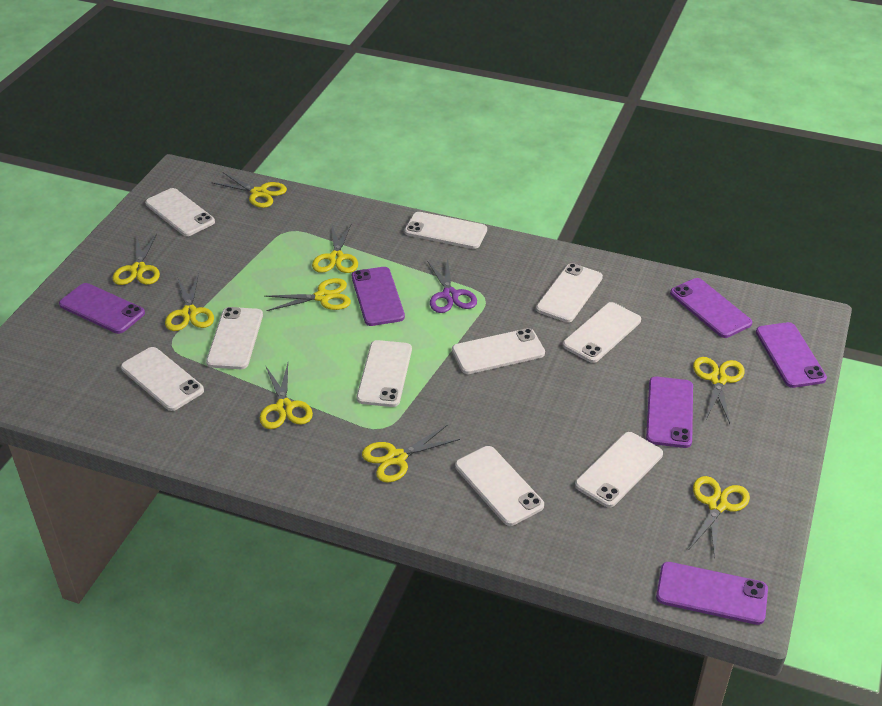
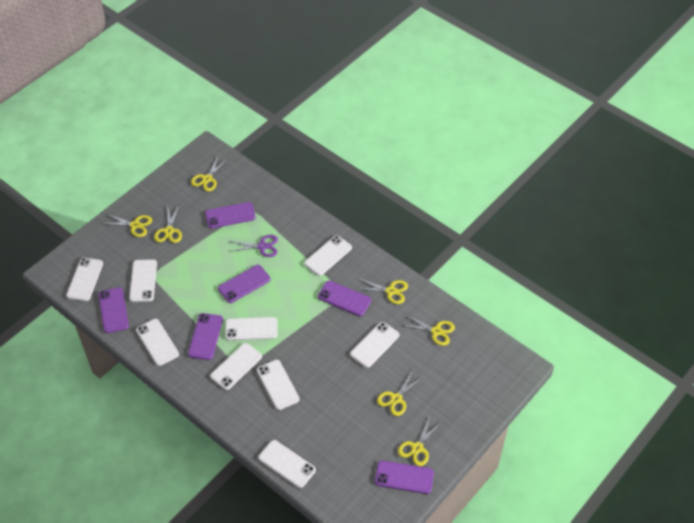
white phone: 10 -> 9
yellow scissors: 9 -> 7

